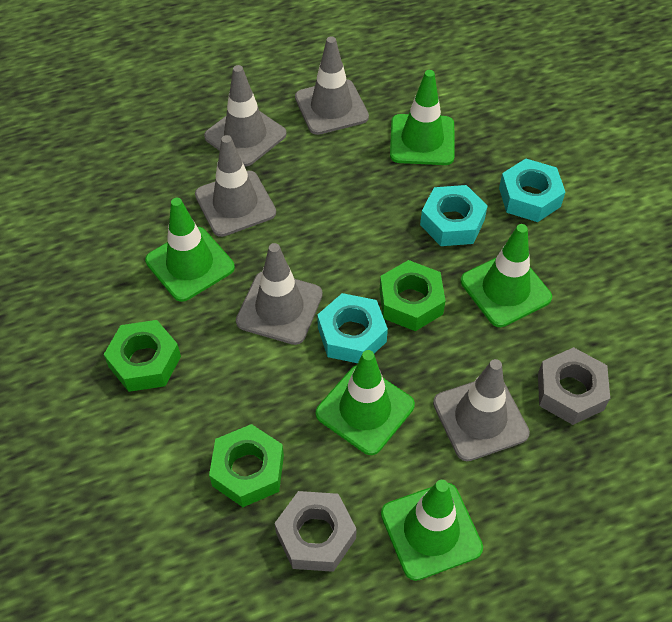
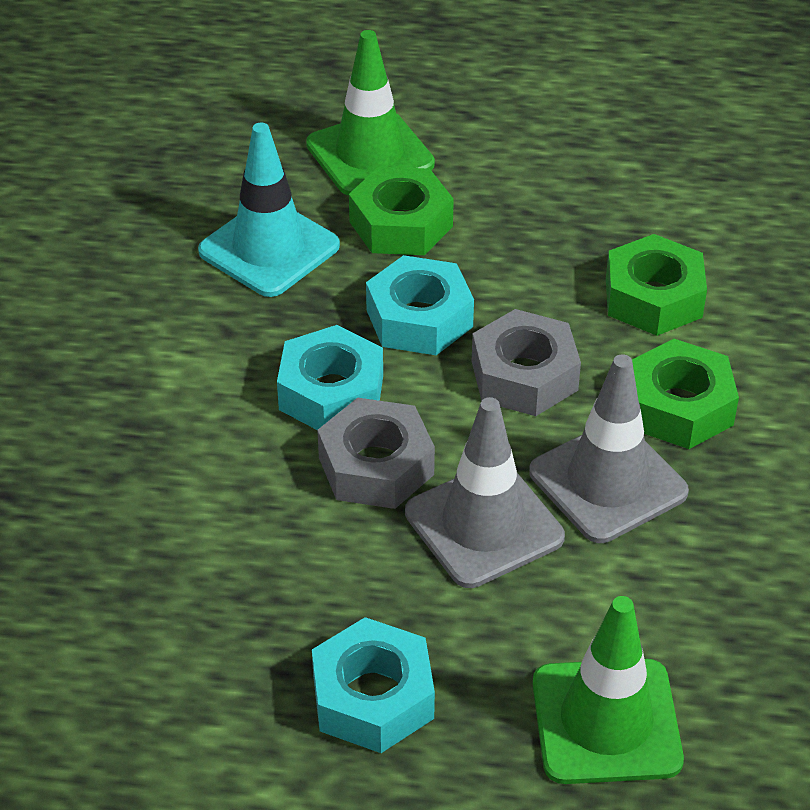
green traffic cone: 5 -> 2
grey traffic cone: 5 -> 2
turquoise traffic cone: 0 -> 1

